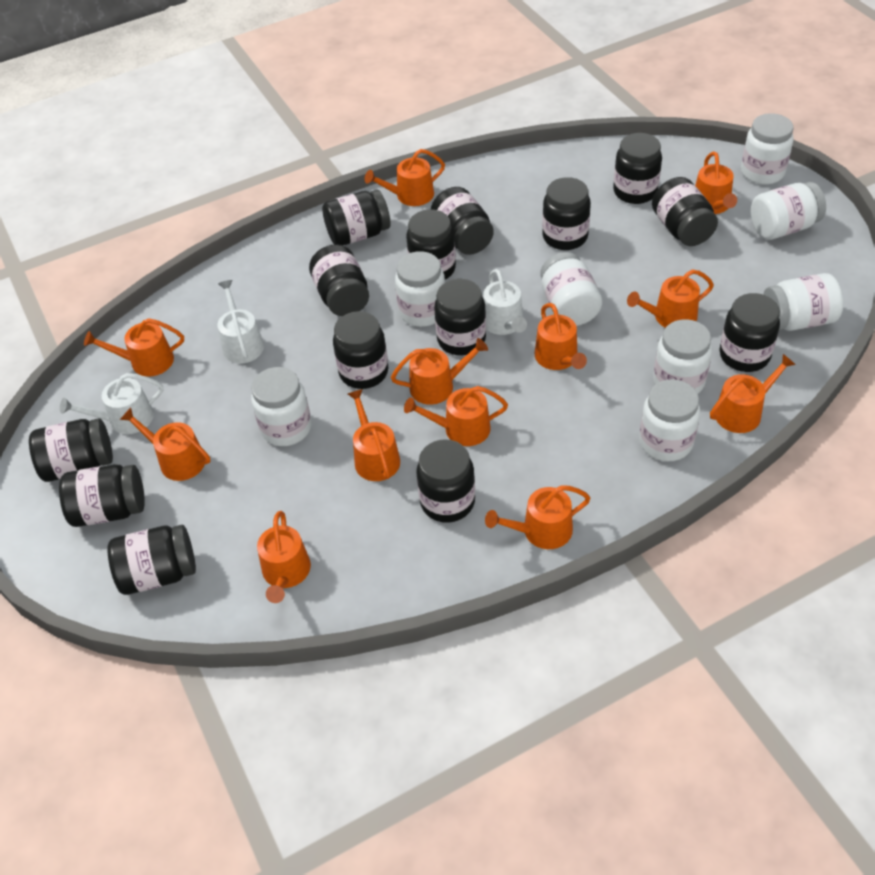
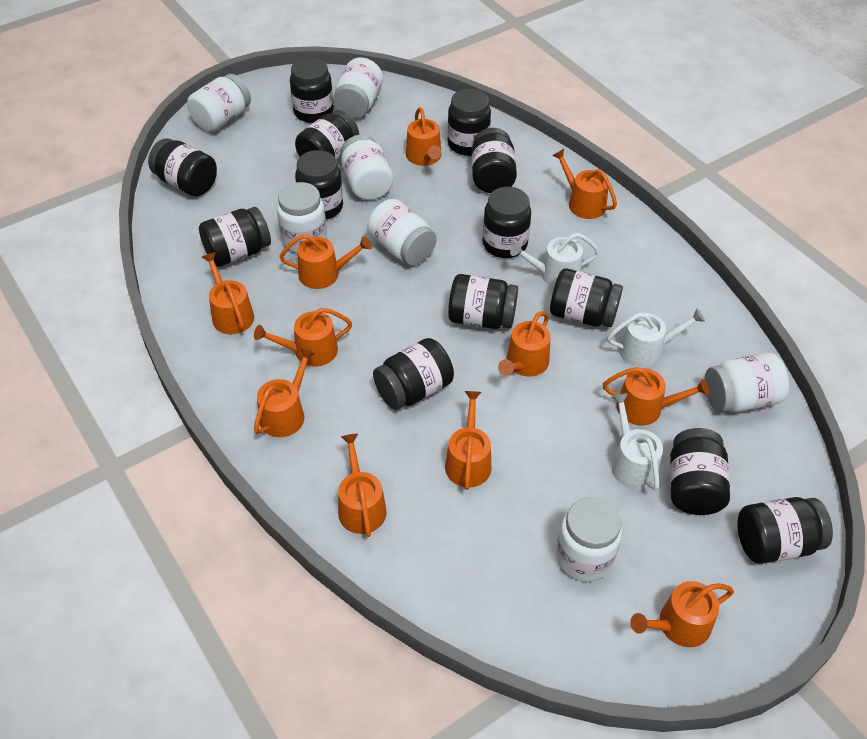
black jar: 14 -> 13
orange watering can: 12 -> 11
white jar: 8 -> 7

